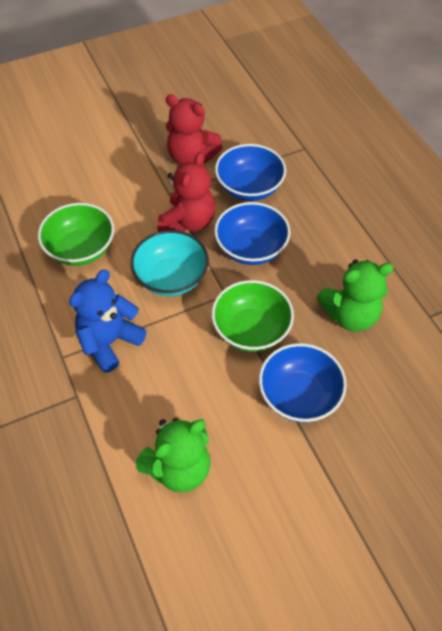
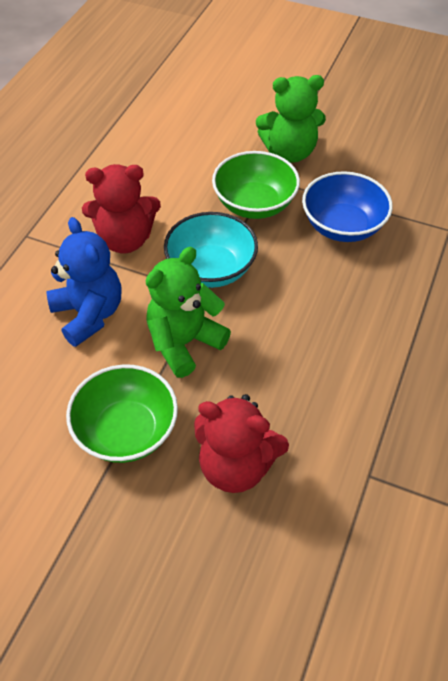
blue bowl: 3 -> 1

